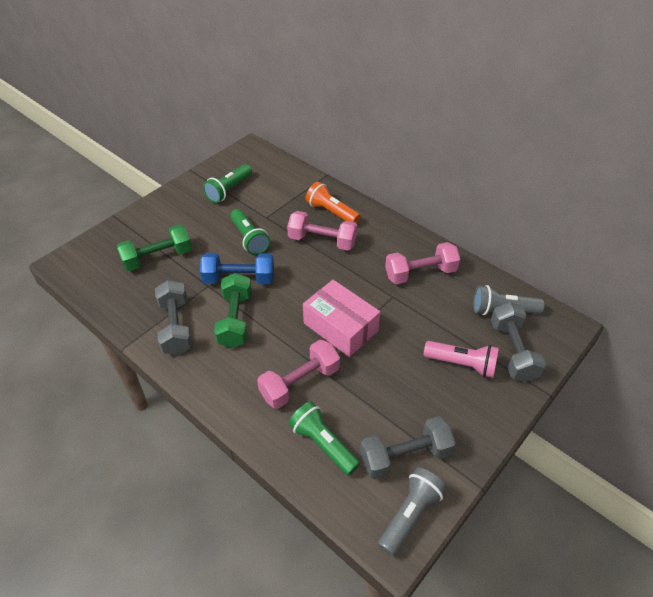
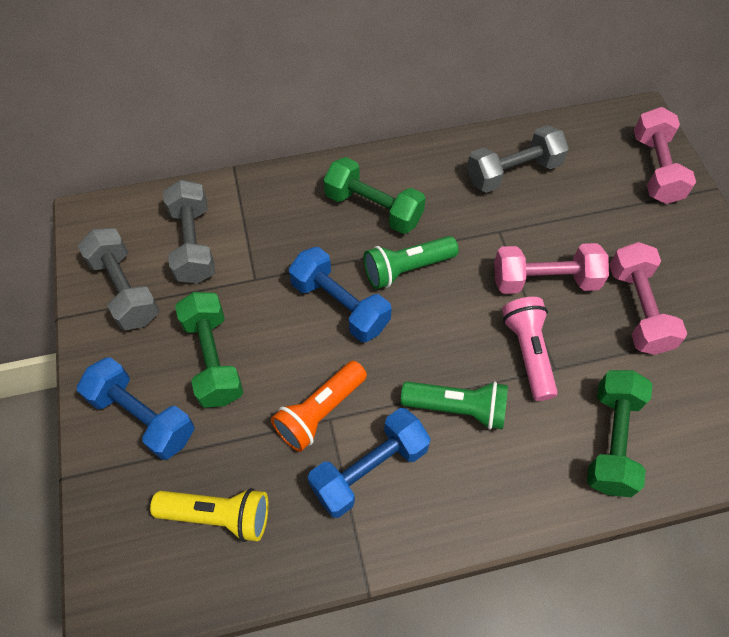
blue dumbbell: 1 -> 3
green dumbbell: 2 -> 3
green flashlight: 3 -> 2
grey flashlight: 2 -> 0
pink box: 1 -> 0
yellow flashlight: 0 -> 1

